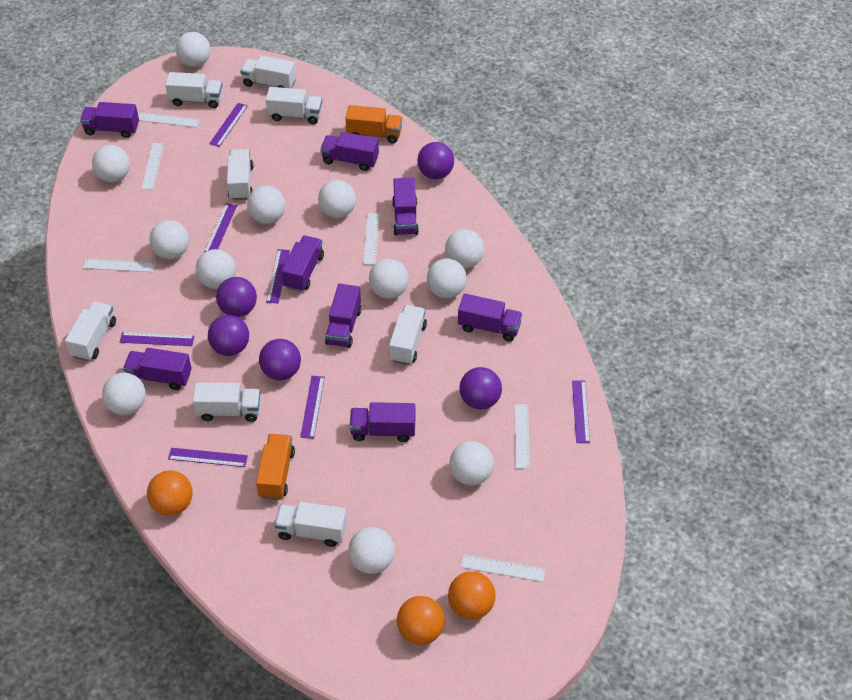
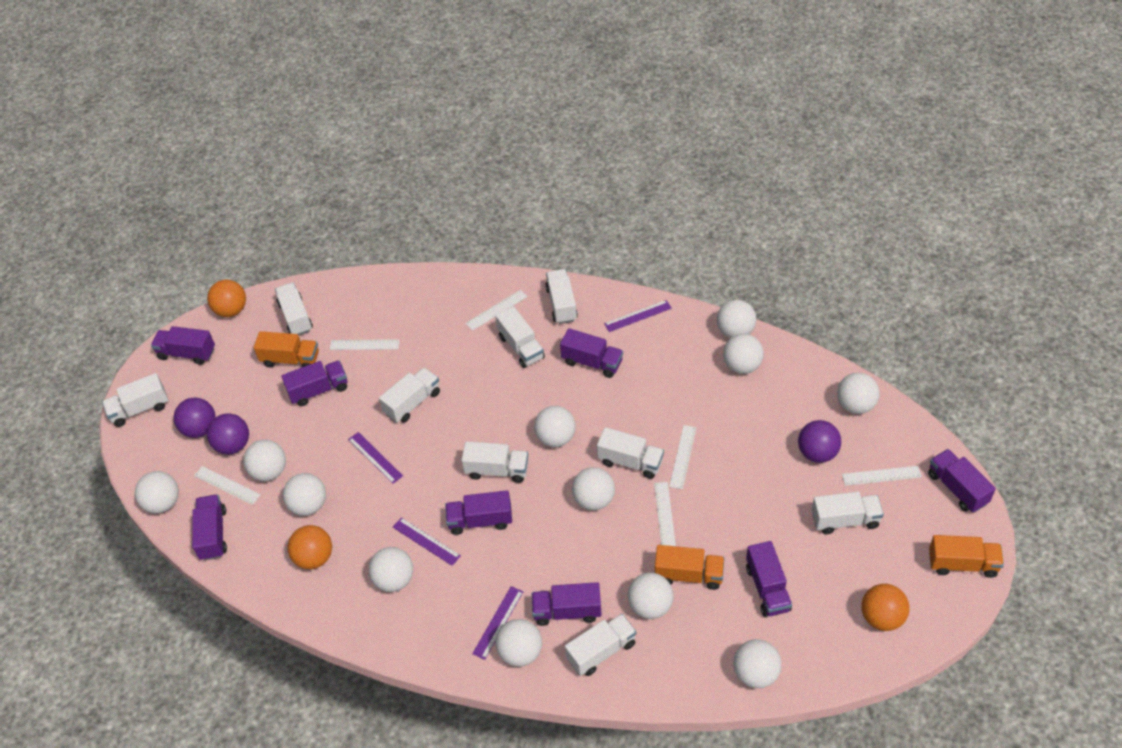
orange truck: 2 -> 3
purple ball: 5 -> 3
purple ruler: 7 -> 4
white truck: 8 -> 9

